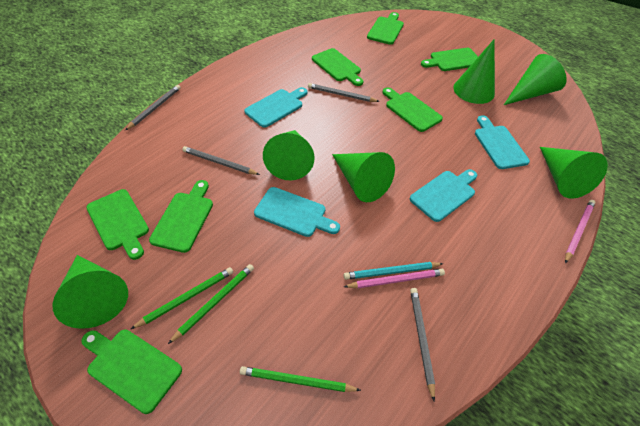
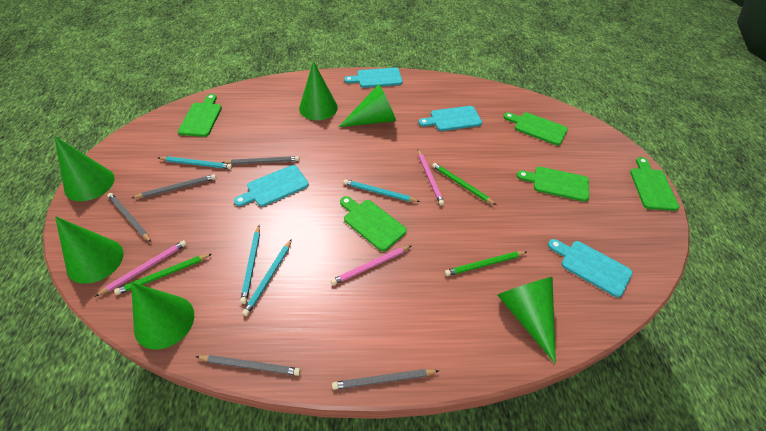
green cutting board: 7 -> 5
grey pencil: 4 -> 5
pink pencil: 2 -> 3
turquoise pencil: 1 -> 4

